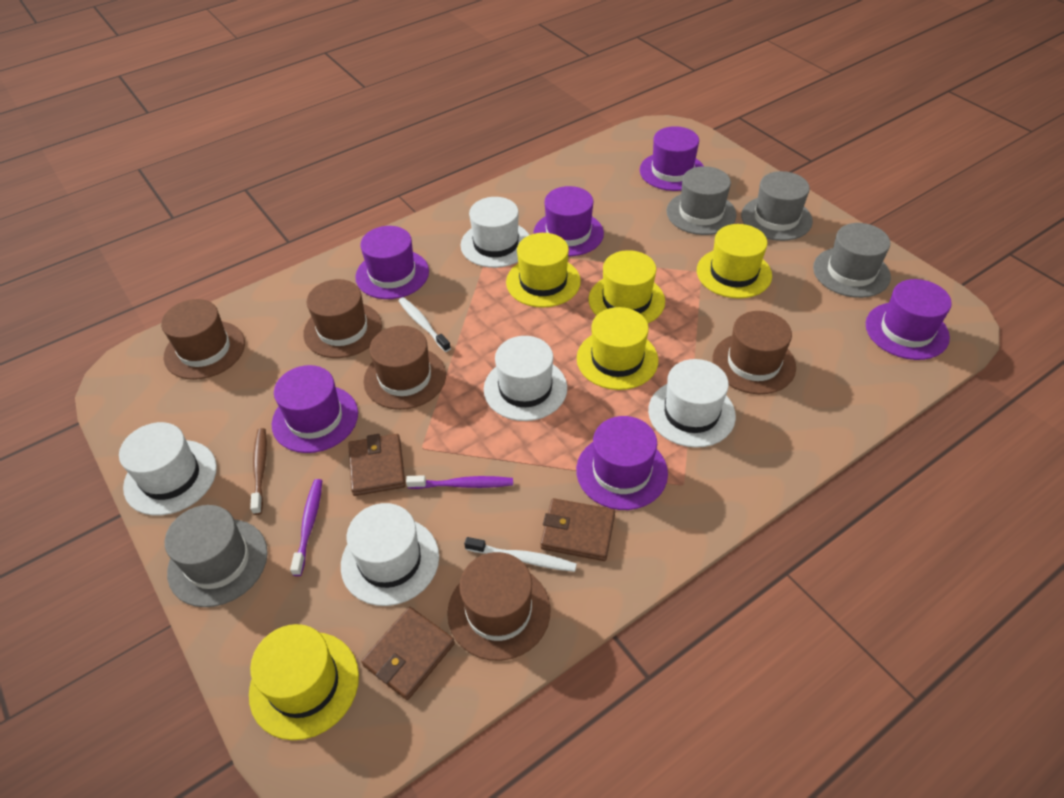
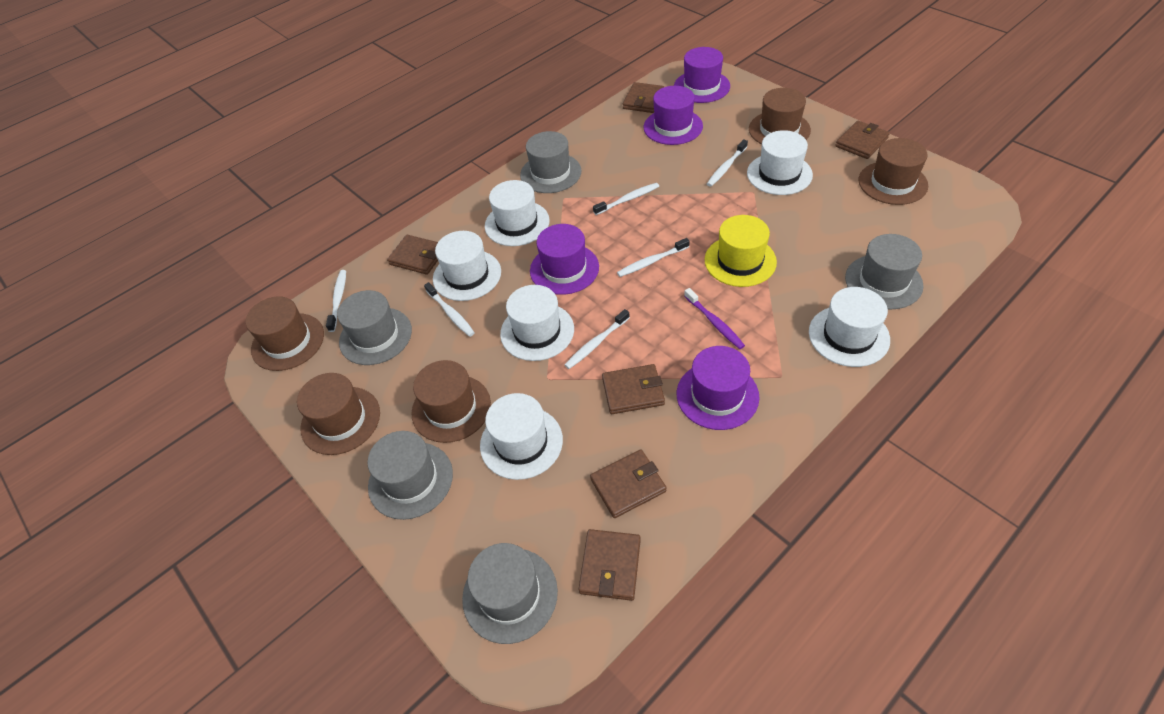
brown toothbrush: 1 -> 0
brown wallet: 3 -> 6
grey hat: 4 -> 5
purple hat: 6 -> 4
purple toothbrush: 2 -> 1
white hat: 5 -> 6
white toothbrush: 2 -> 6
yellow hat: 5 -> 1

